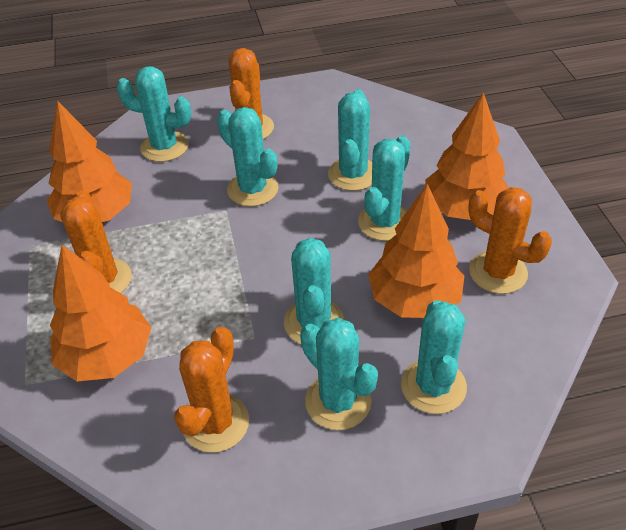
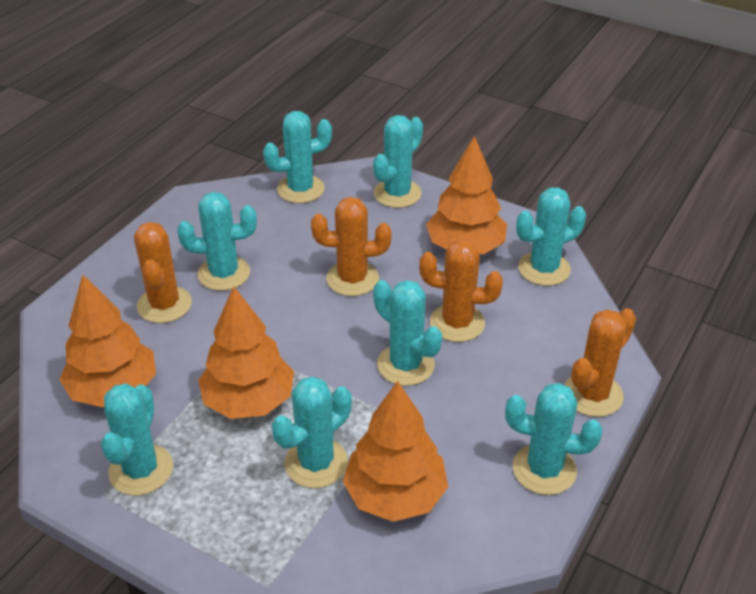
turquoise cactus: 7 -> 8

